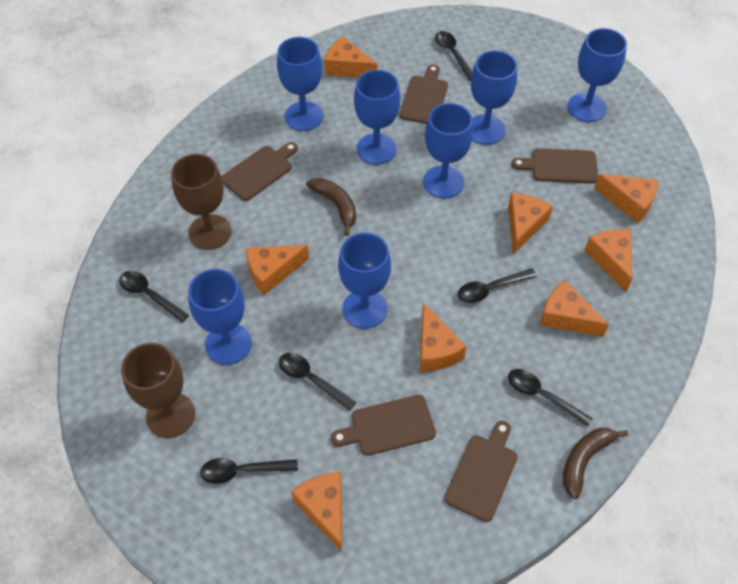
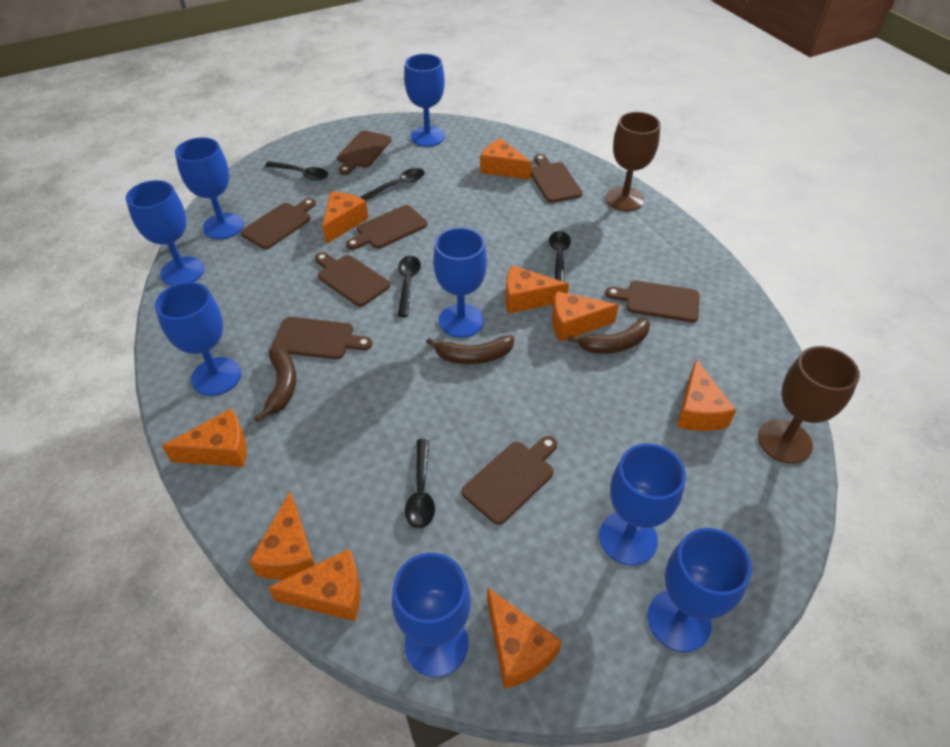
black spoon: 6 -> 5
blue goblet: 7 -> 8
brown banana: 2 -> 3
brown cutting board: 5 -> 8
orange cheese: 8 -> 9

